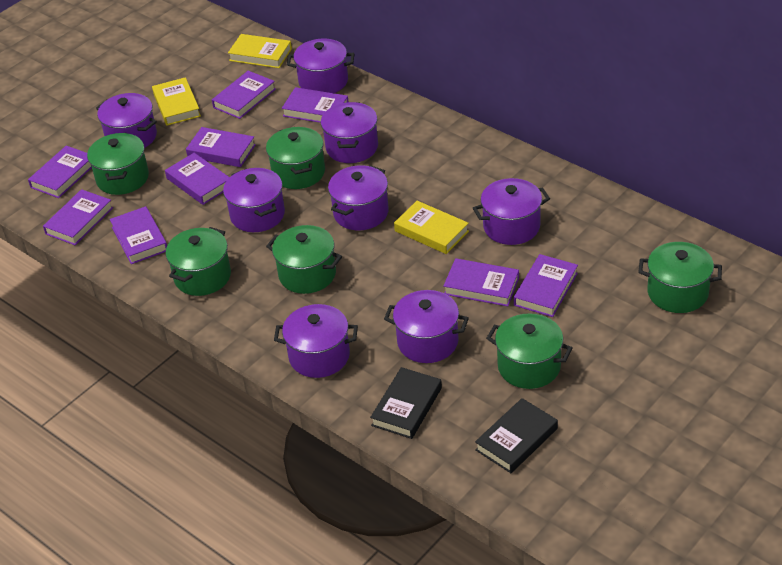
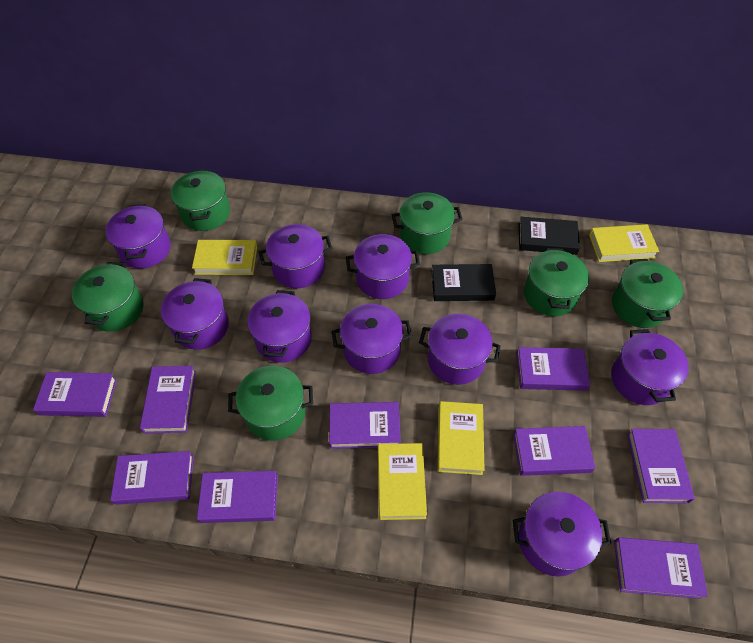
purple pot: 8 -> 9
yellow book: 3 -> 4

